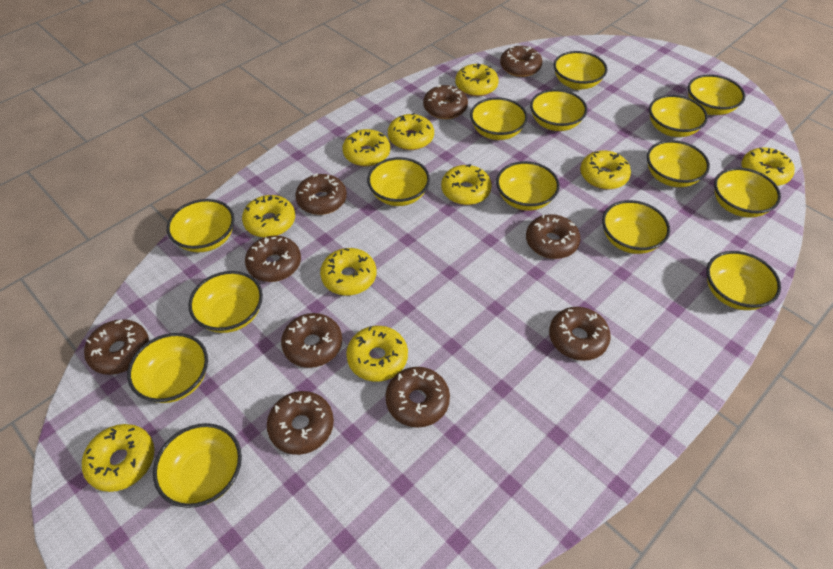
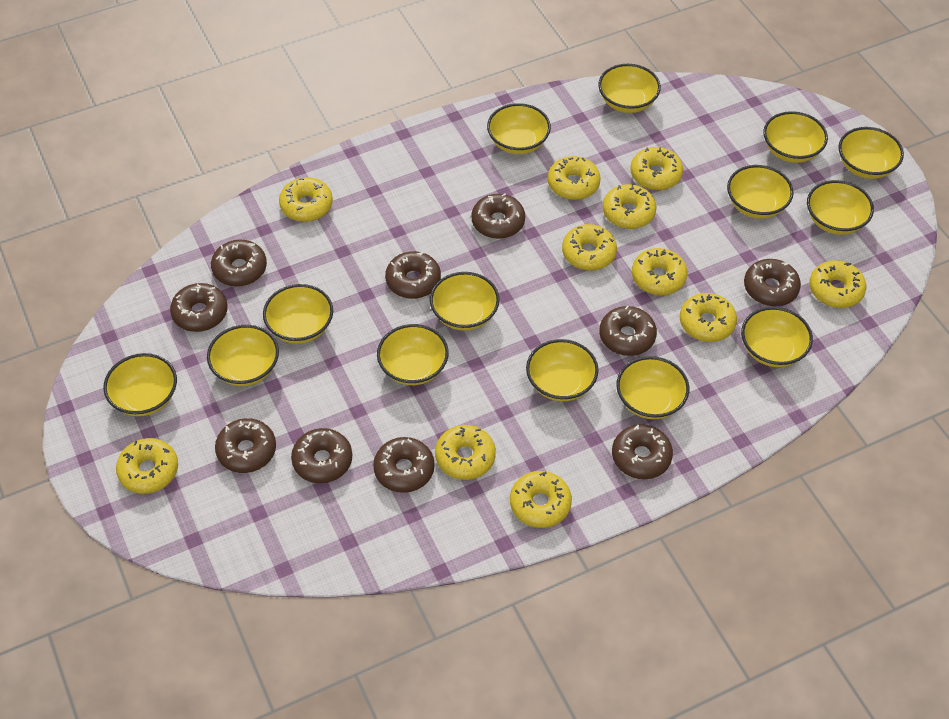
yellow bowl: 15 -> 14
yellow donut: 10 -> 11

